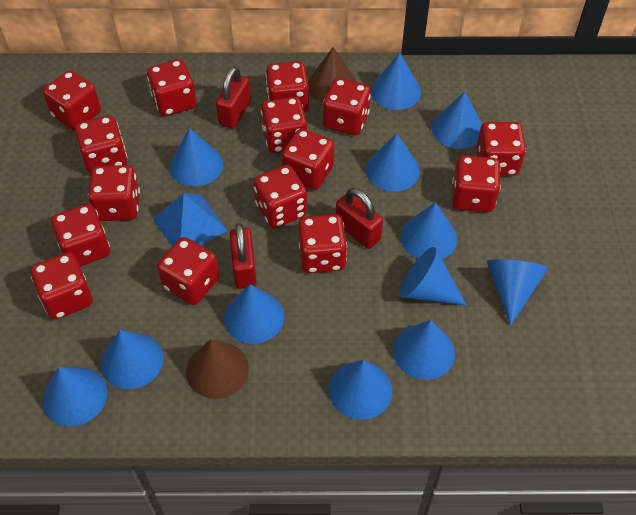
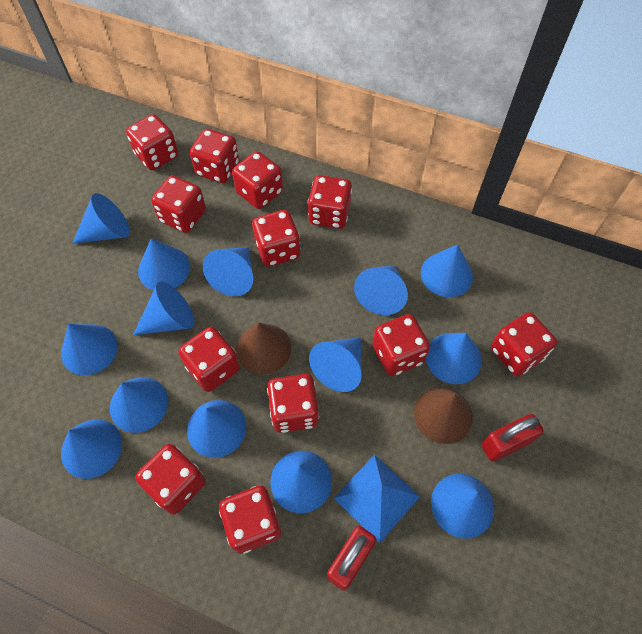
blue cone: 12 -> 14
red dice: 15 -> 12
red padlock: 3 -> 2

